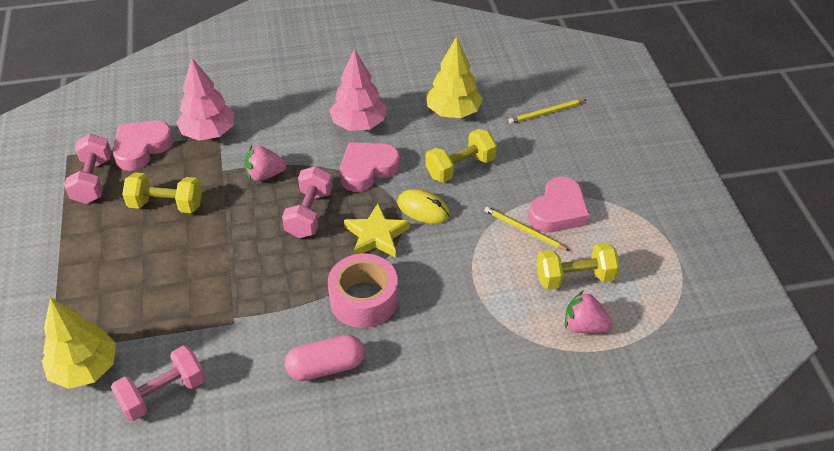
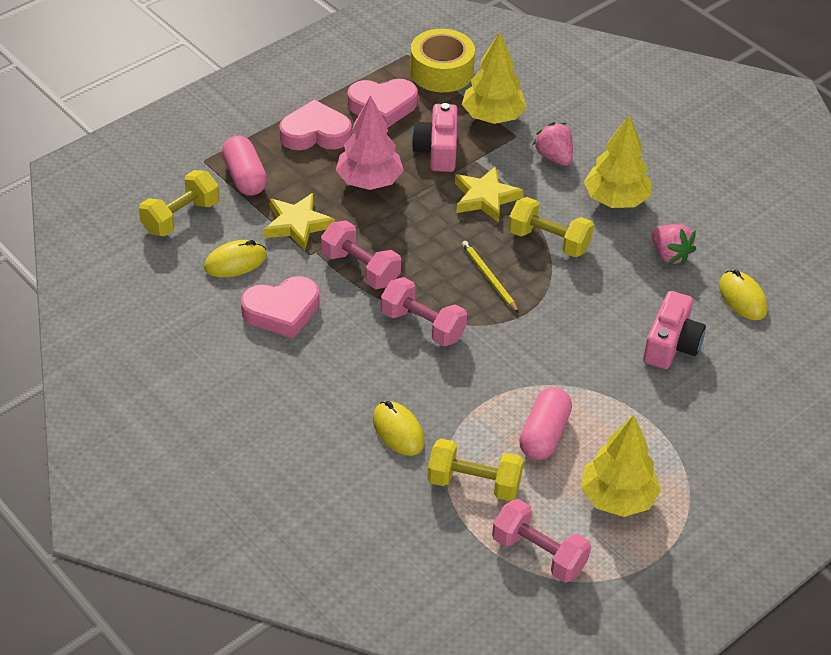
pink camera: 0 -> 2
pink capsule: 1 -> 2
pink tape: 1 -> 0
pink tree: 2 -> 1
yellow mouse: 1 -> 3
yellow pencil: 2 -> 1
yellow star: 1 -> 2
yellow tape: 0 -> 1
yellow tree: 2 -> 3

